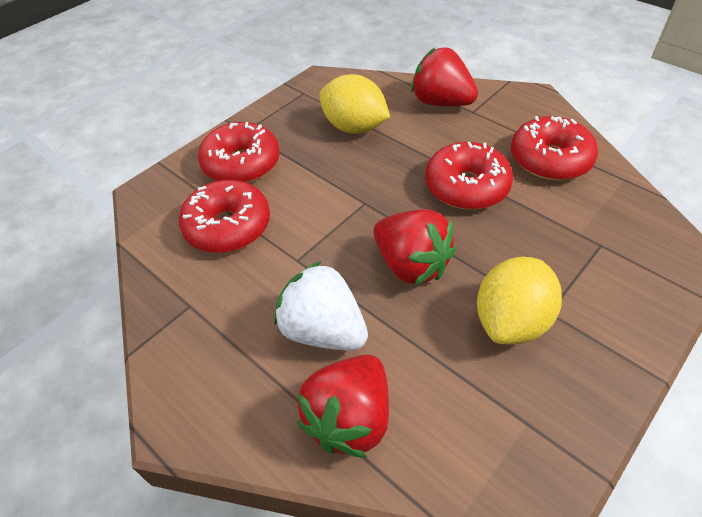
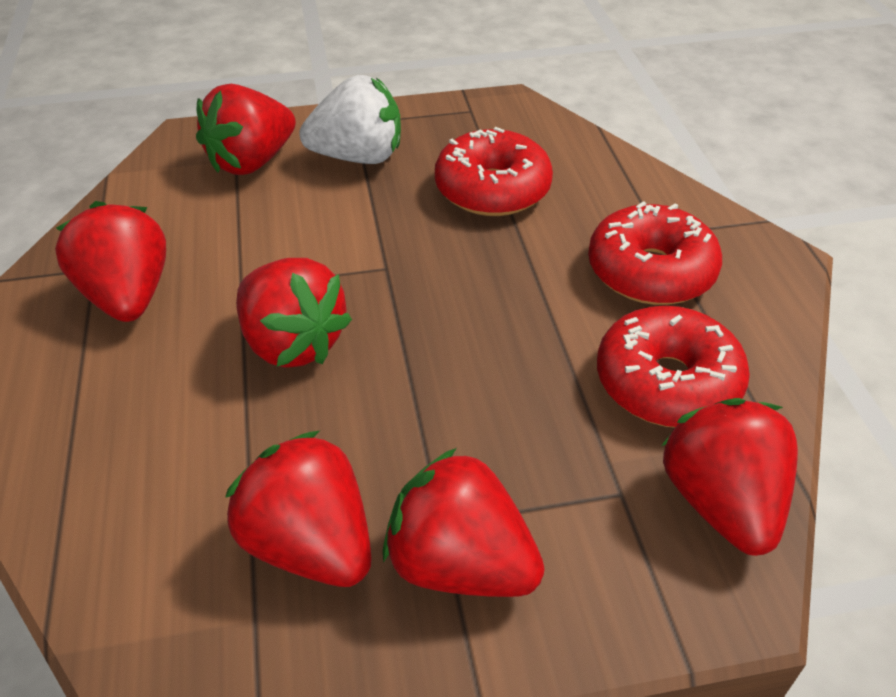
red donut: 4 -> 3
red strawberry: 3 -> 6
yellow lemon: 2 -> 0

